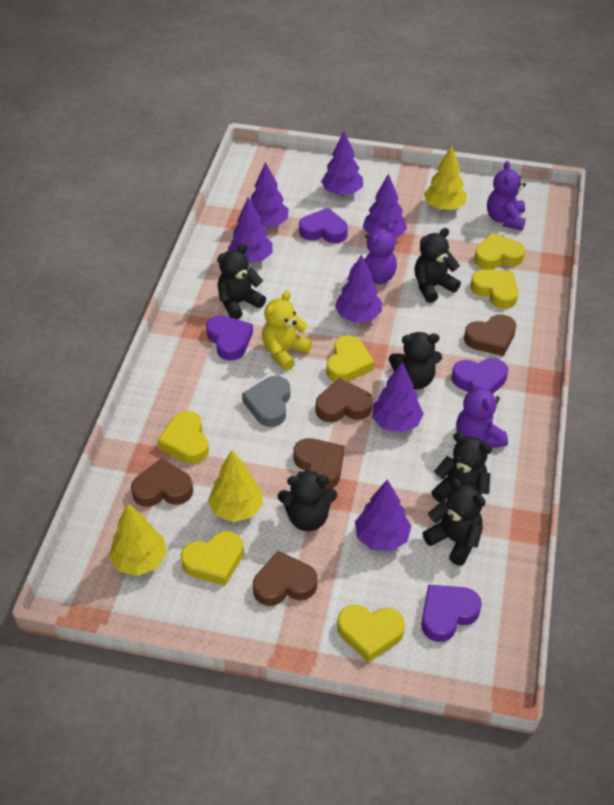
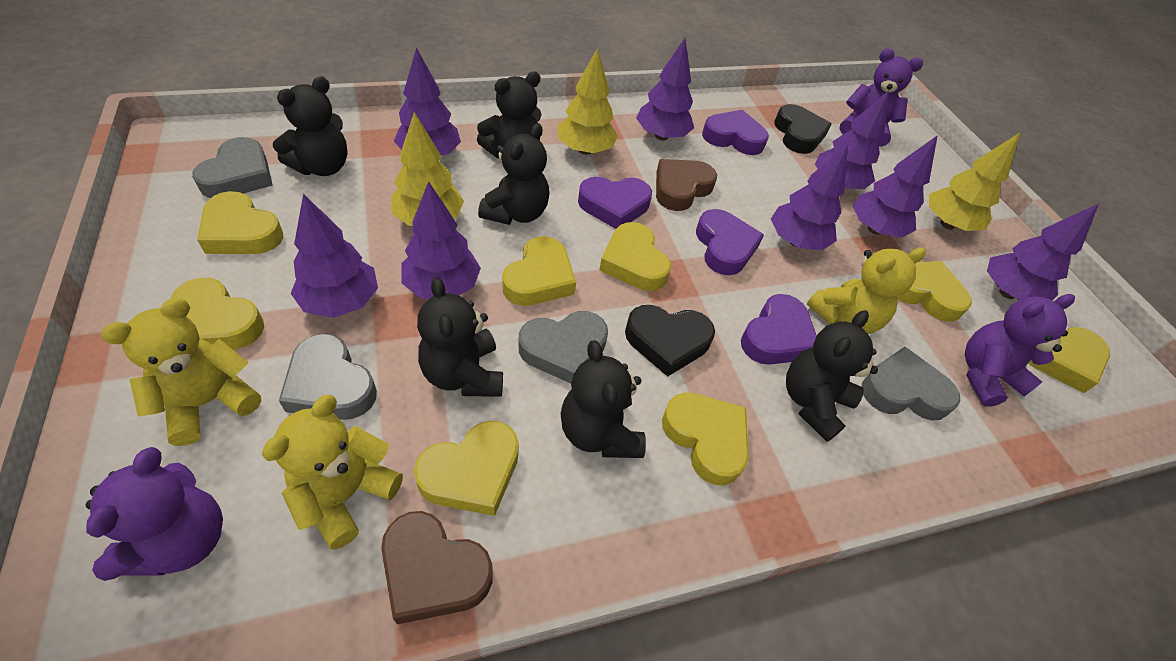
black heart: 0 -> 2
brown heart: 5 -> 2
grey heart: 1 -> 4
purple tree: 7 -> 8
yellow heart: 6 -> 8
yellow teddy bear: 1 -> 3

